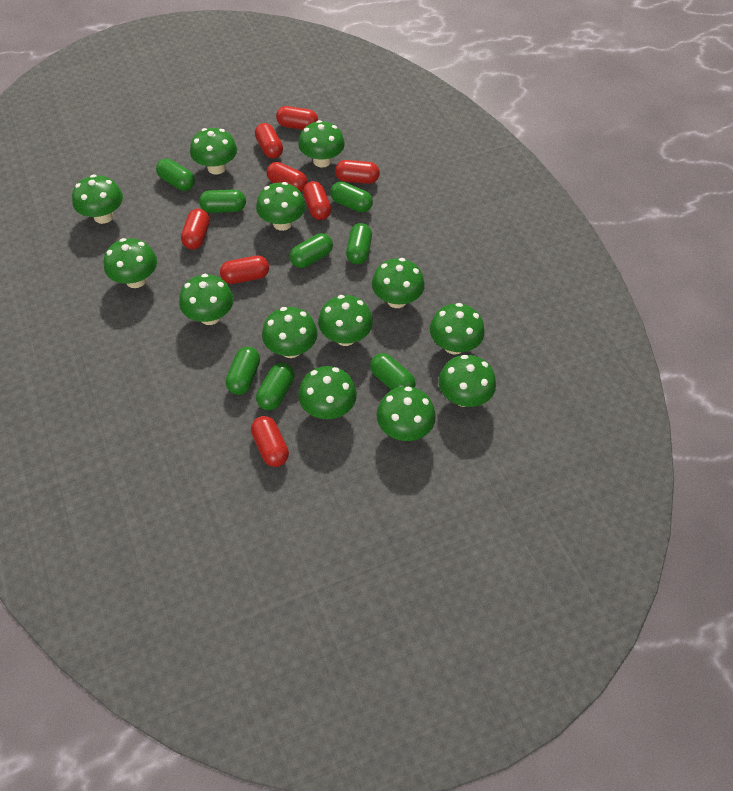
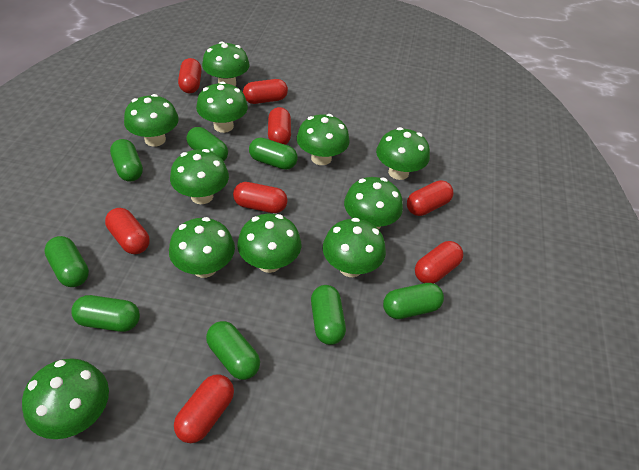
green mushroom: 13 -> 11

